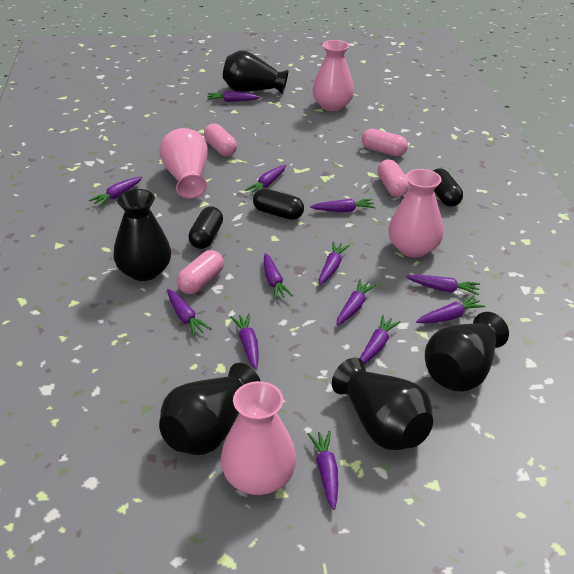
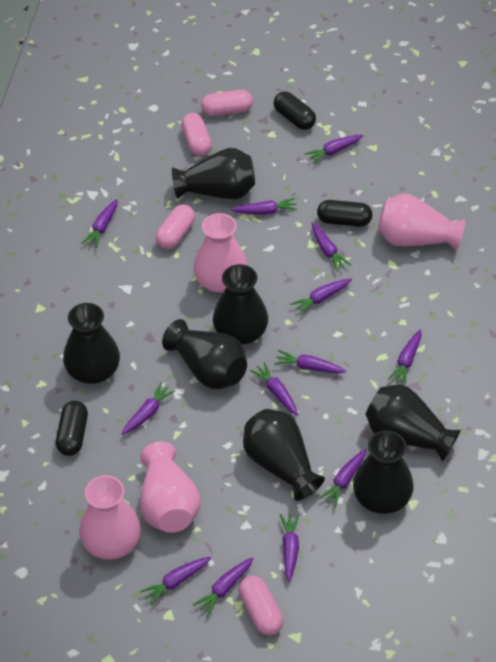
black vase: 5 -> 7

